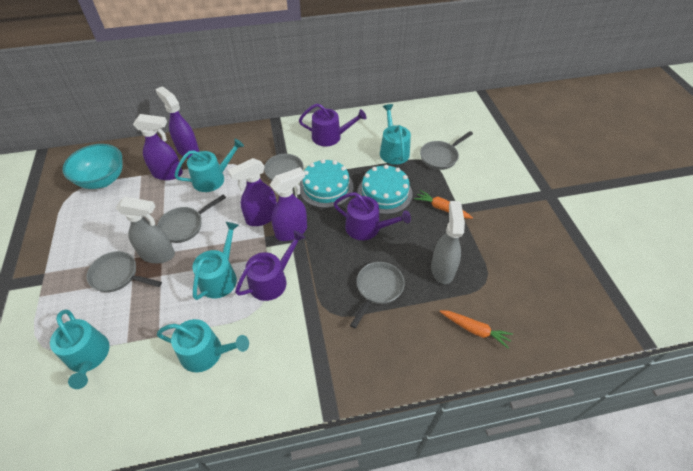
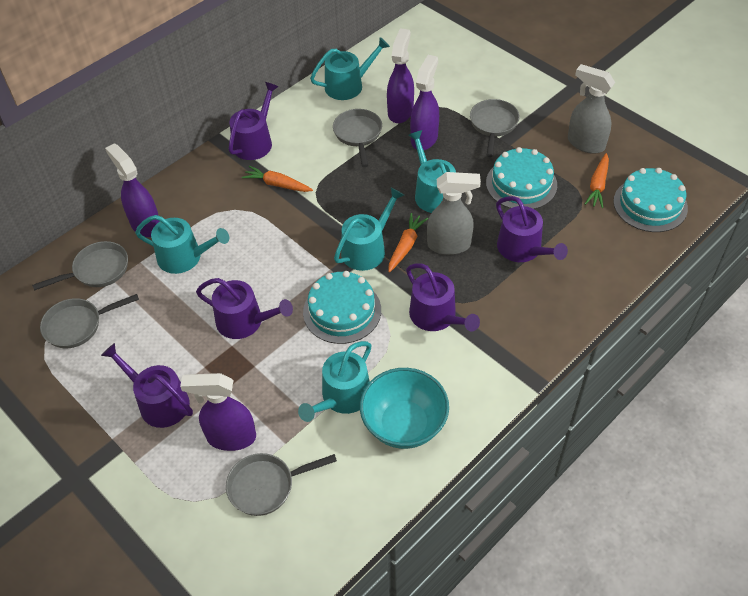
orange carrot: 2 -> 3
purple watering can: 3 -> 5
turquoise cake: 2 -> 3

